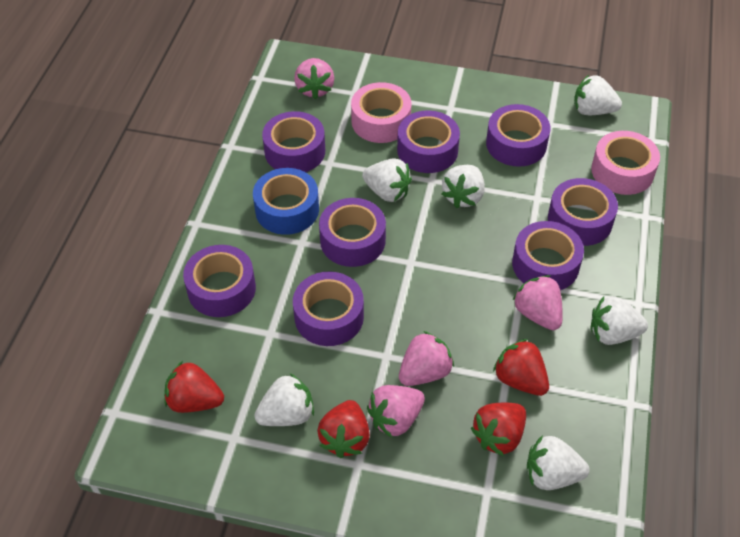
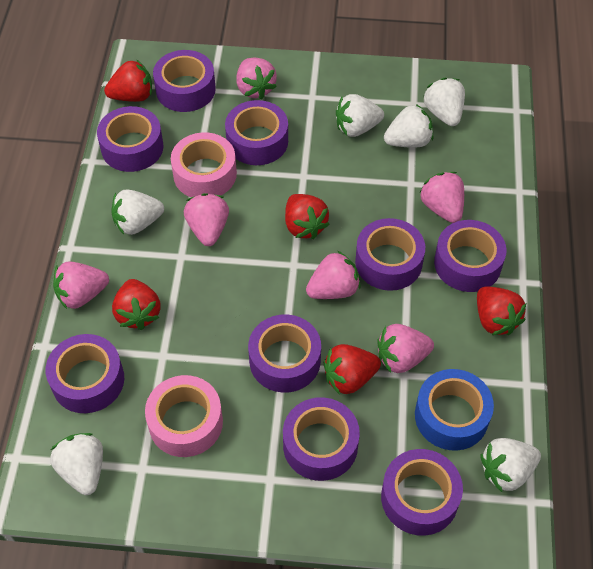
pink strawberry: 4 -> 6
purple tape: 8 -> 9
red strawberry: 4 -> 5

